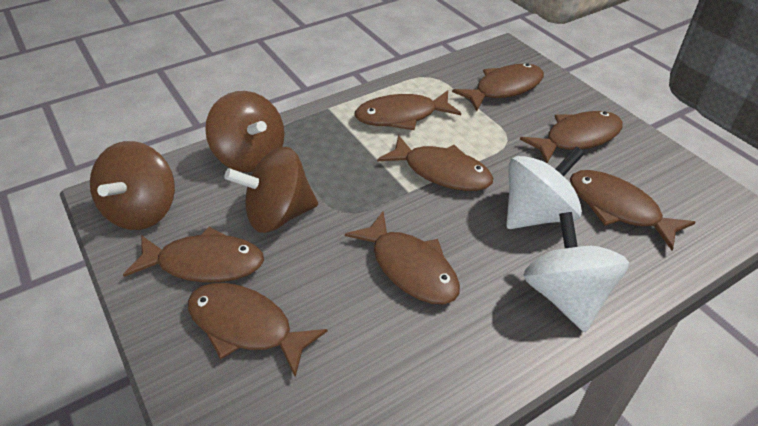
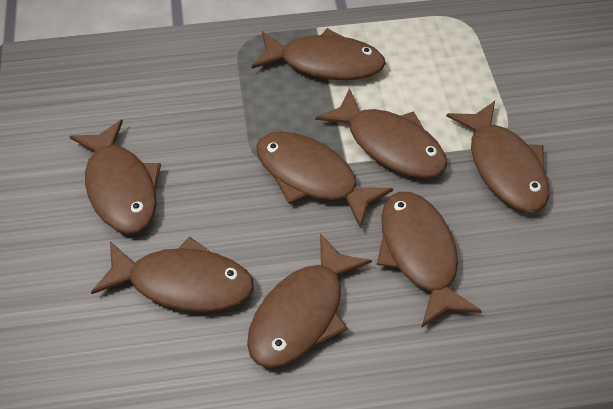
brown spinning top: 3 -> 0
white spinning top: 2 -> 0

